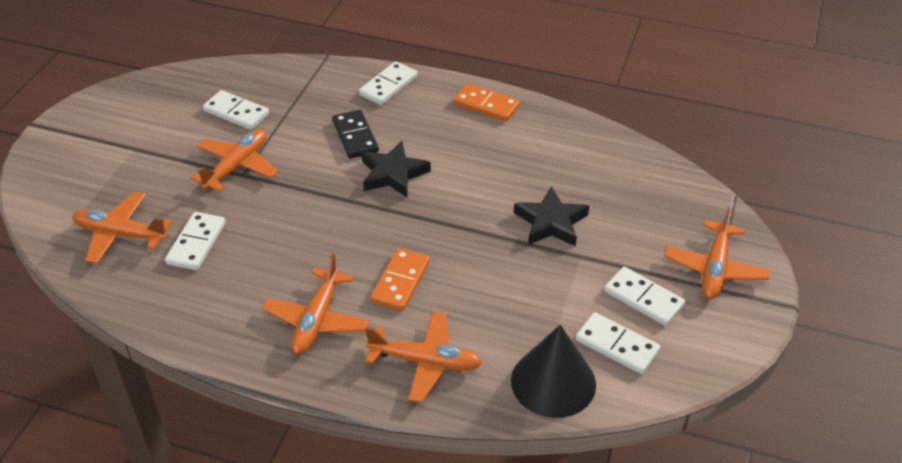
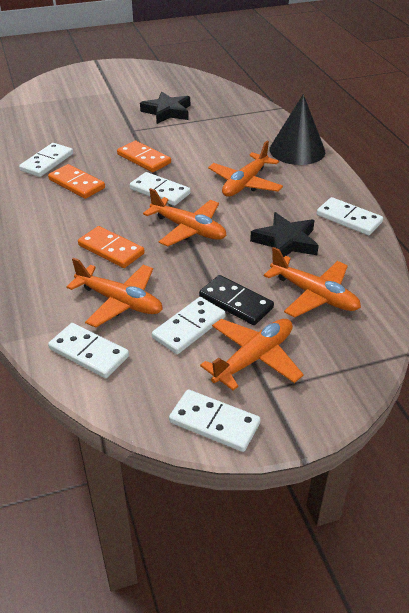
orange domino: 2 -> 3
white domino: 5 -> 6

